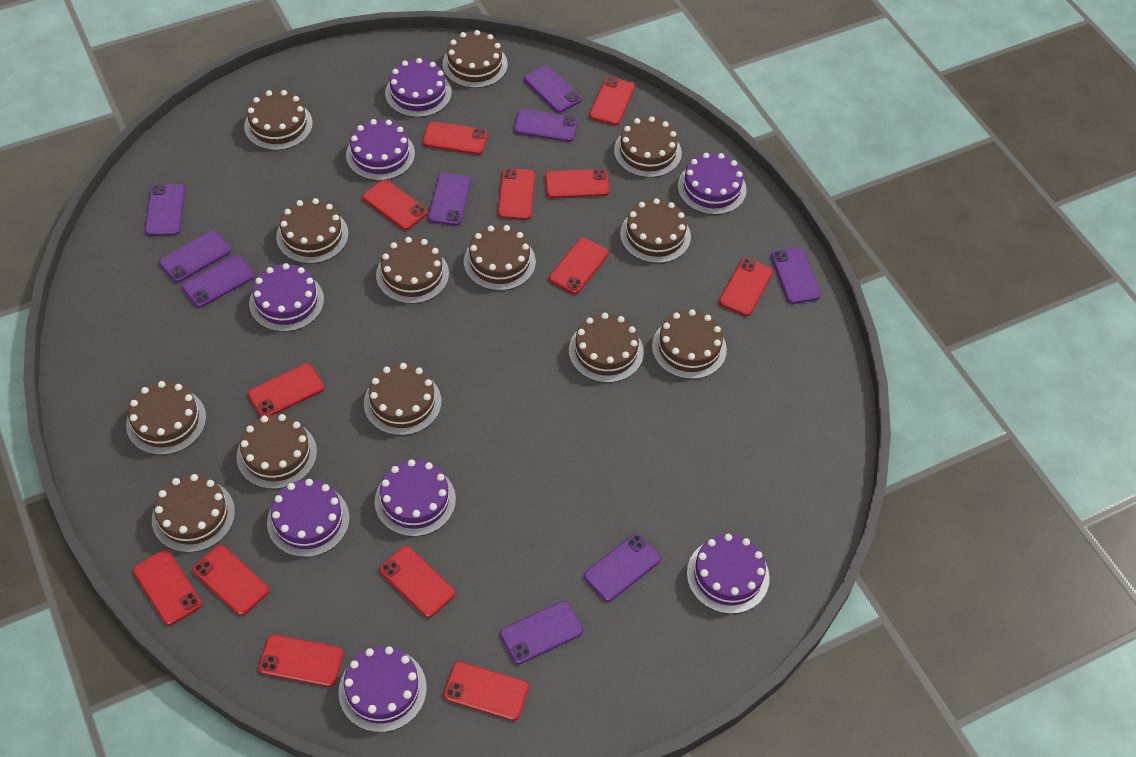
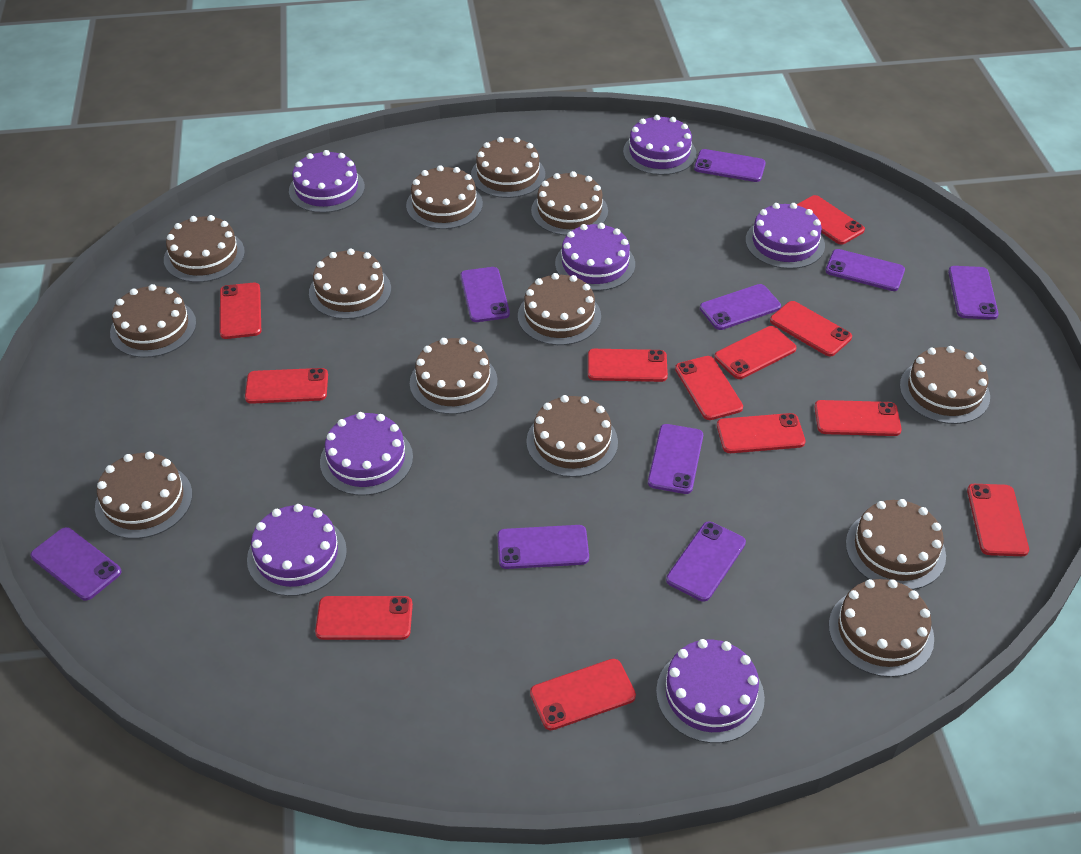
purple cake: 8 -> 7
red phone: 13 -> 12

